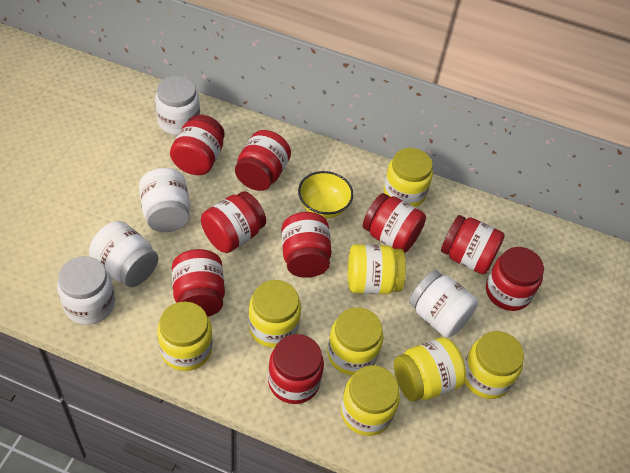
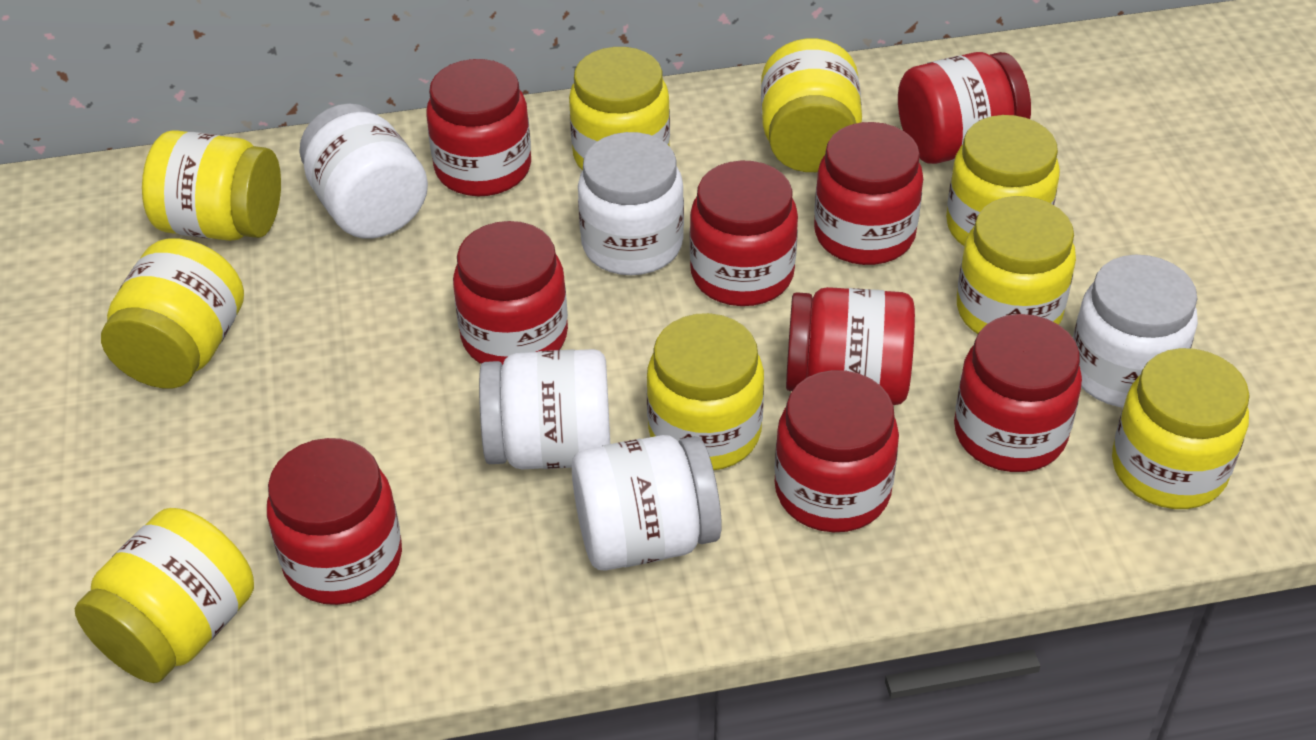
yellow bowl: 1 -> 0
yellow jar: 8 -> 9

